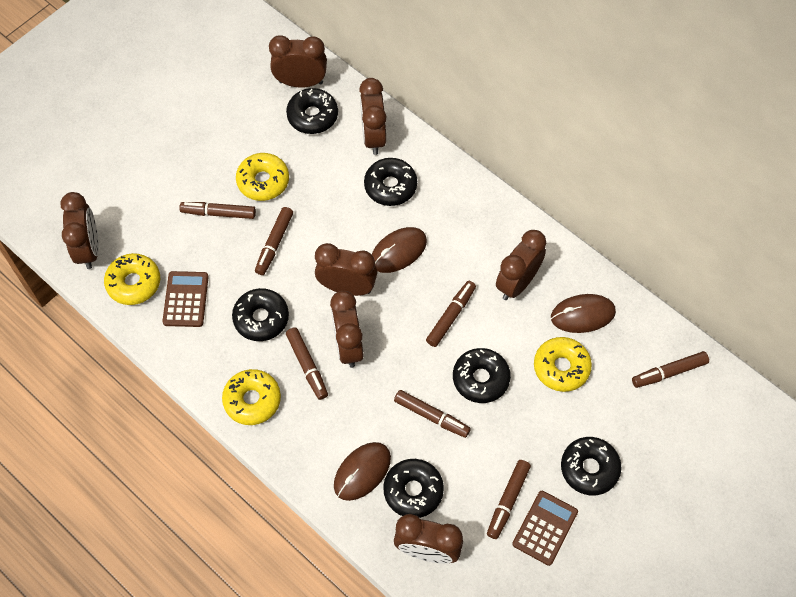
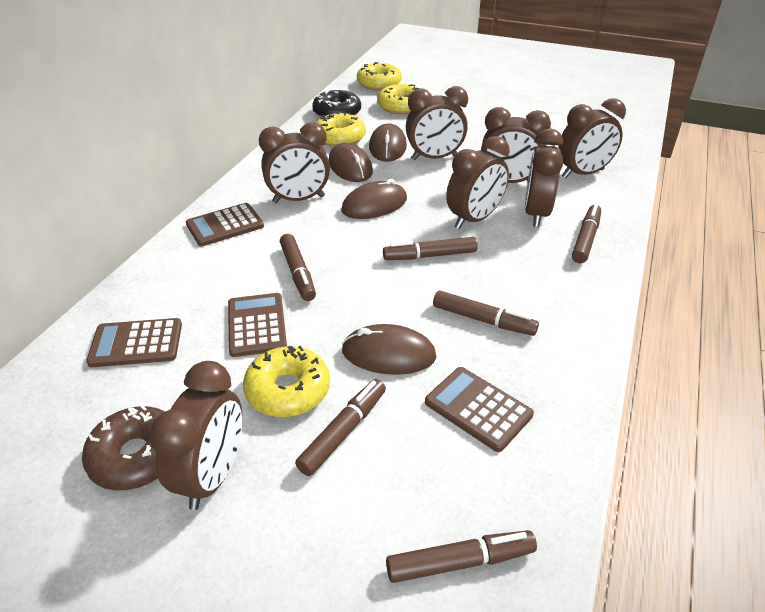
black donut: 6 -> 1
brown calculator: 2 -> 4
brown donut: 0 -> 1
brown marker: 7 -> 6
brown mouse: 3 -> 4

